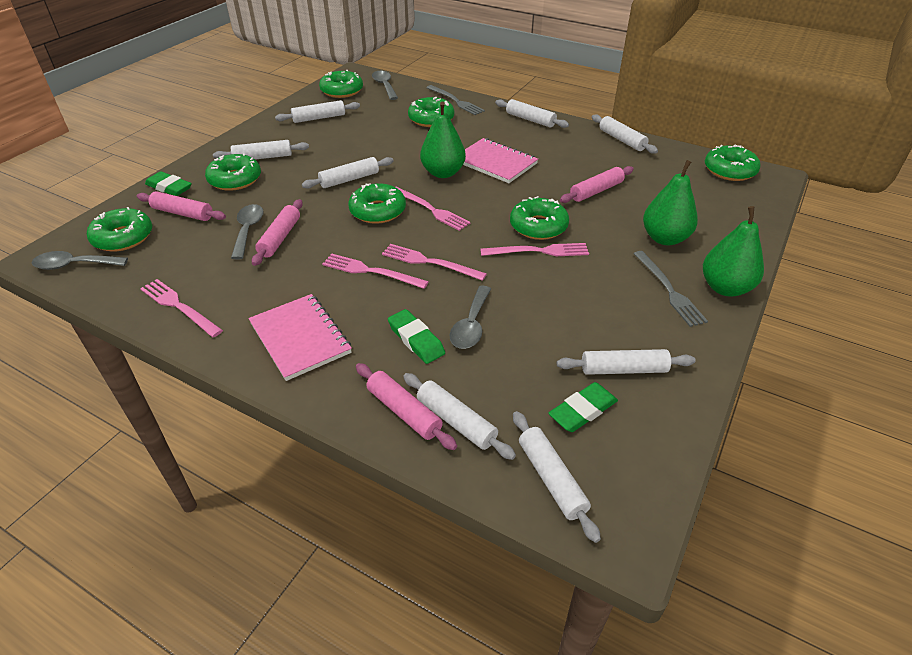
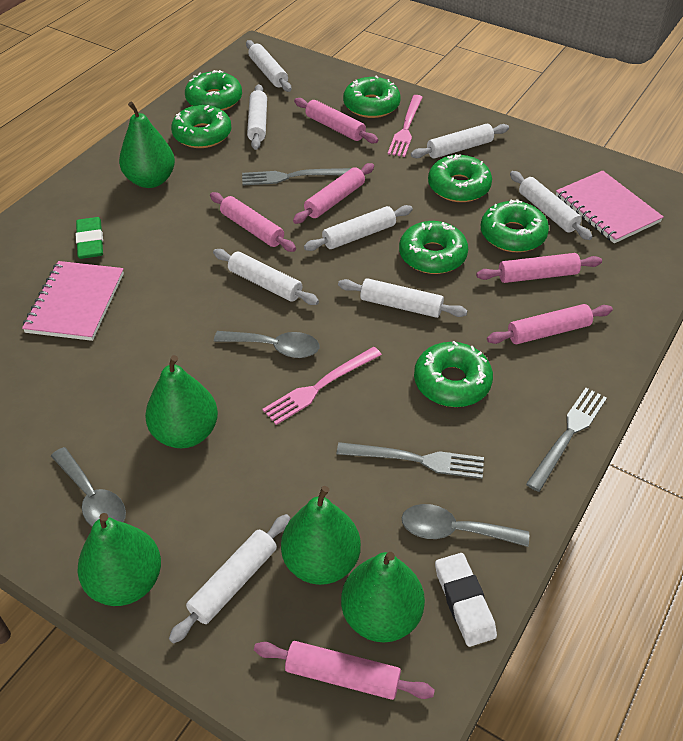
green eraser: 3 -> 1
green pear: 3 -> 5
grey fork: 2 -> 3
grey spoon: 4 -> 3
pink fork: 5 -> 2
pink rolling pin: 4 -> 6
white eraser: 0 -> 1

